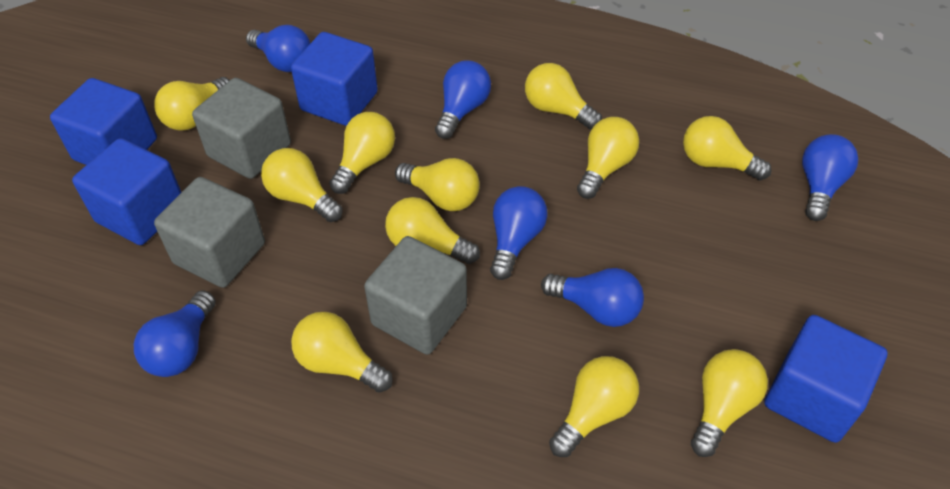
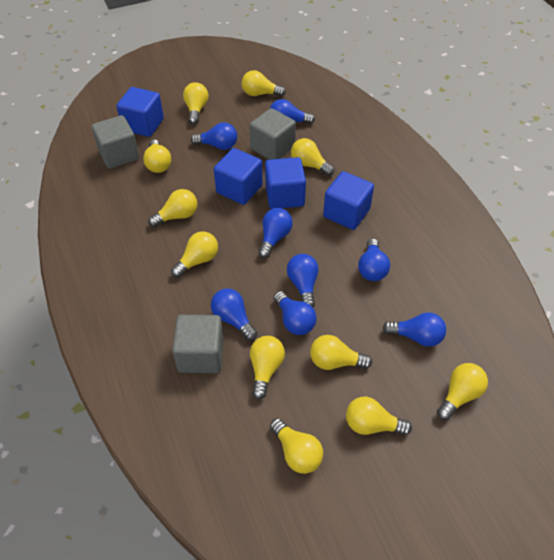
blue light bulb: 6 -> 8

